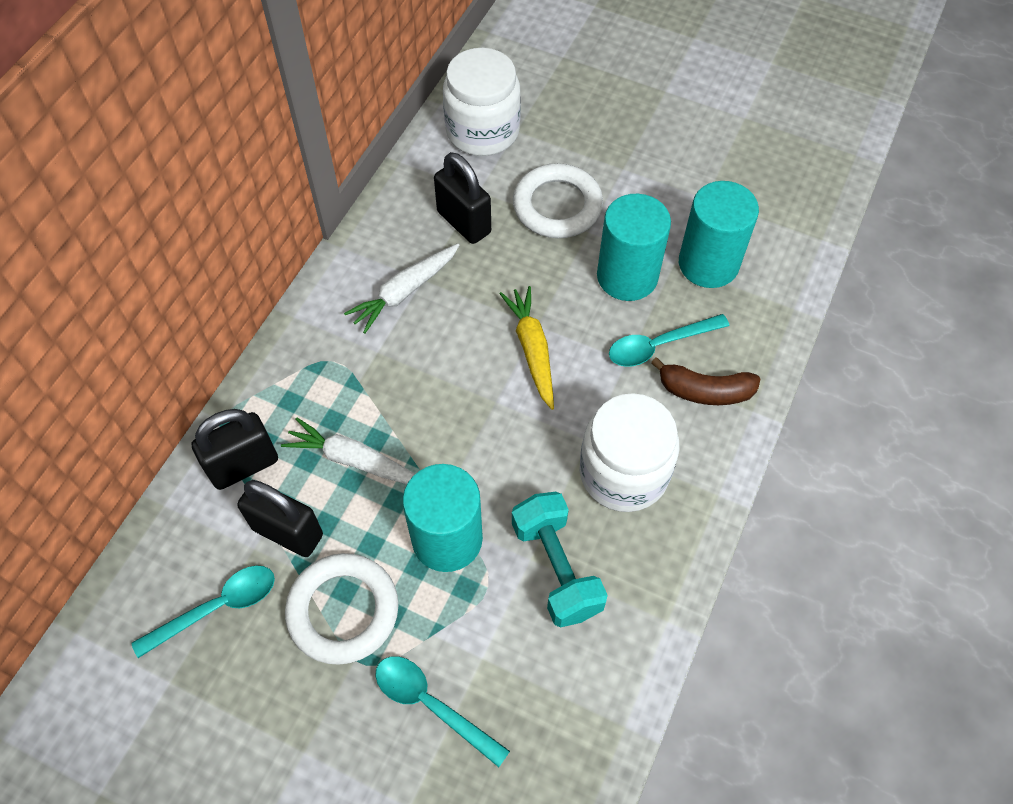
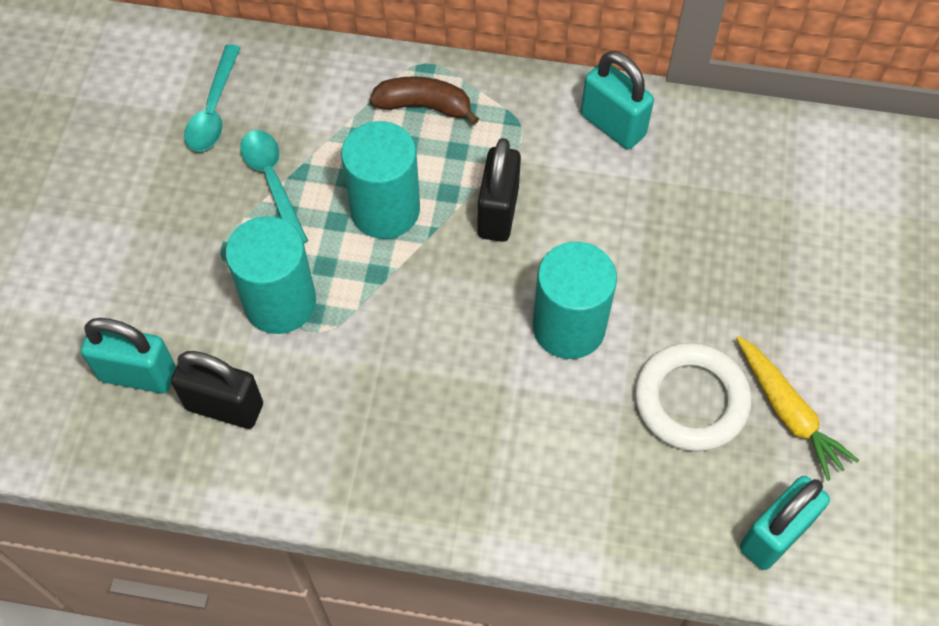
black padlock: 3 -> 2
turquoise dumbbell: 1 -> 0
turquoise padlock: 0 -> 3
turquoise spoon: 3 -> 2
white carrot: 2 -> 0
white jar: 2 -> 0
white ring: 2 -> 1

